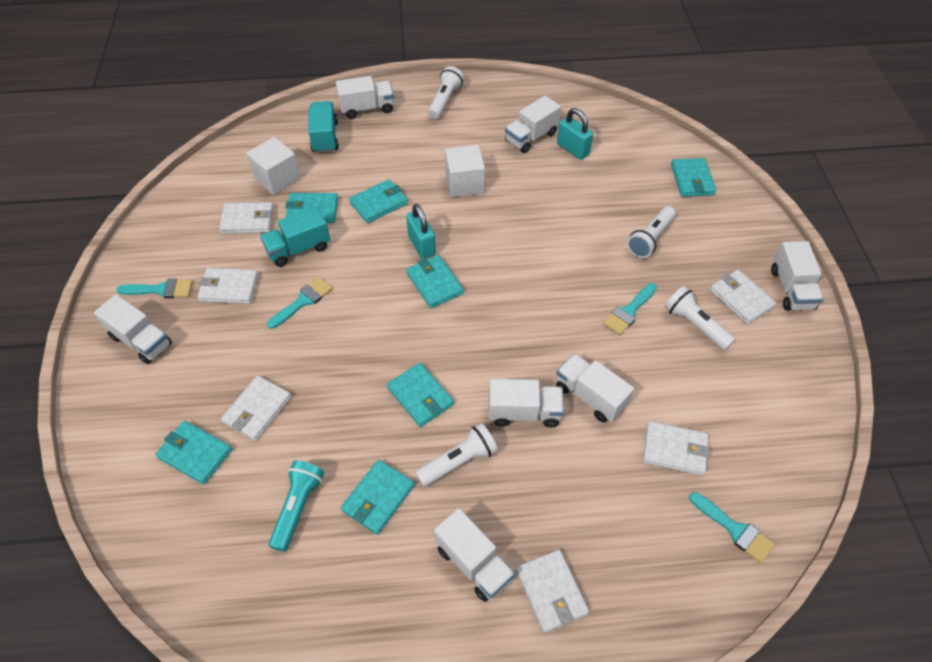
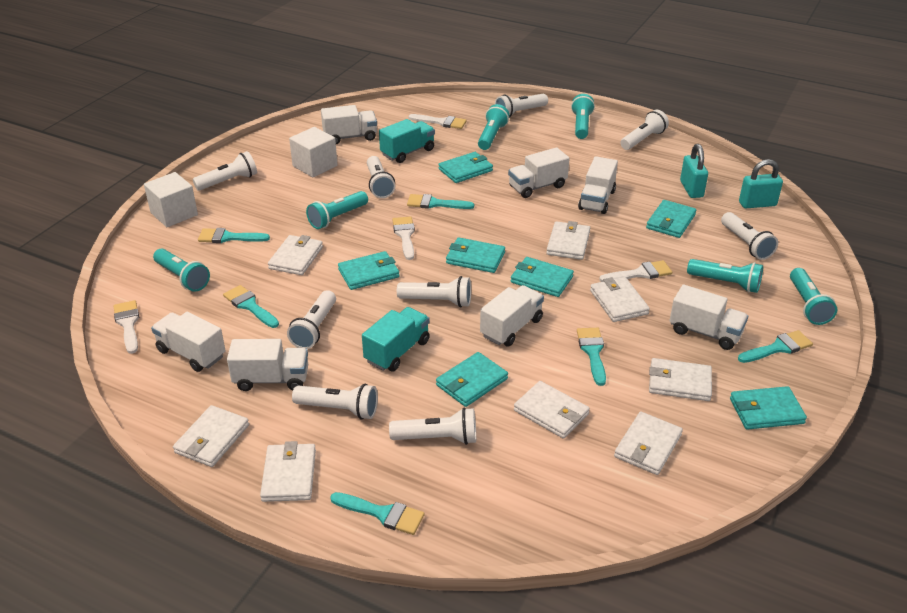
turquoise brush: 4 -> 6
turquoise flashlight: 1 -> 6
white brush: 0 -> 4
white flashlight: 4 -> 9
white wallet: 6 -> 8

